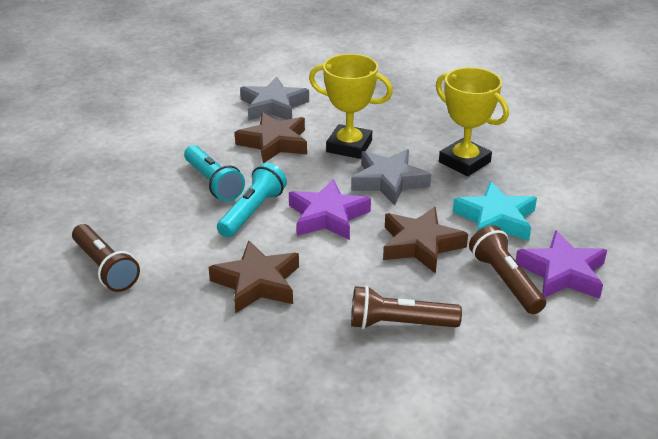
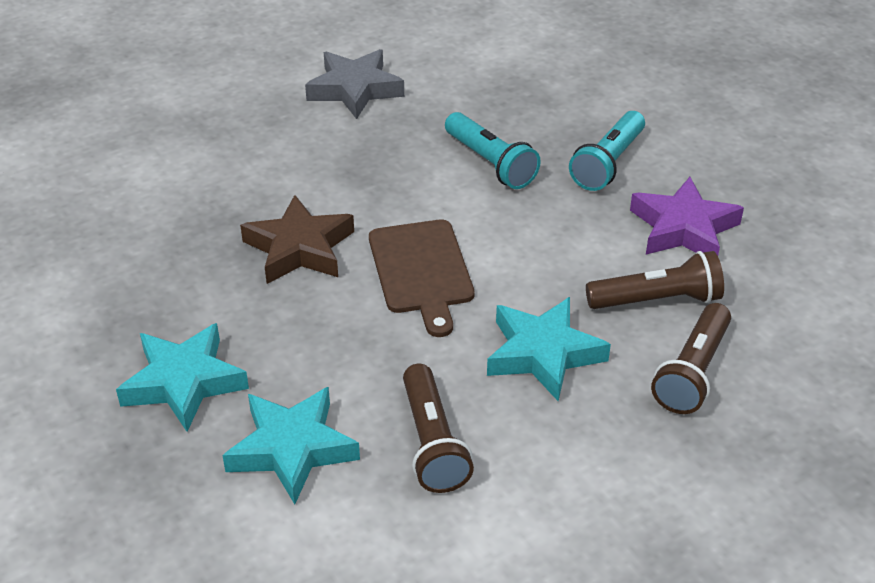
brown cutting board: 0 -> 1
brown star: 3 -> 1
grey star: 2 -> 1
purple star: 2 -> 1
turquoise star: 1 -> 3
yellow trophy: 2 -> 0

